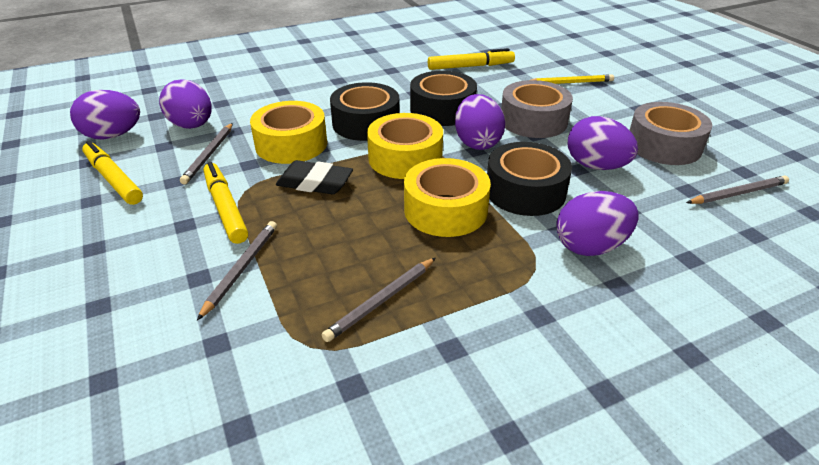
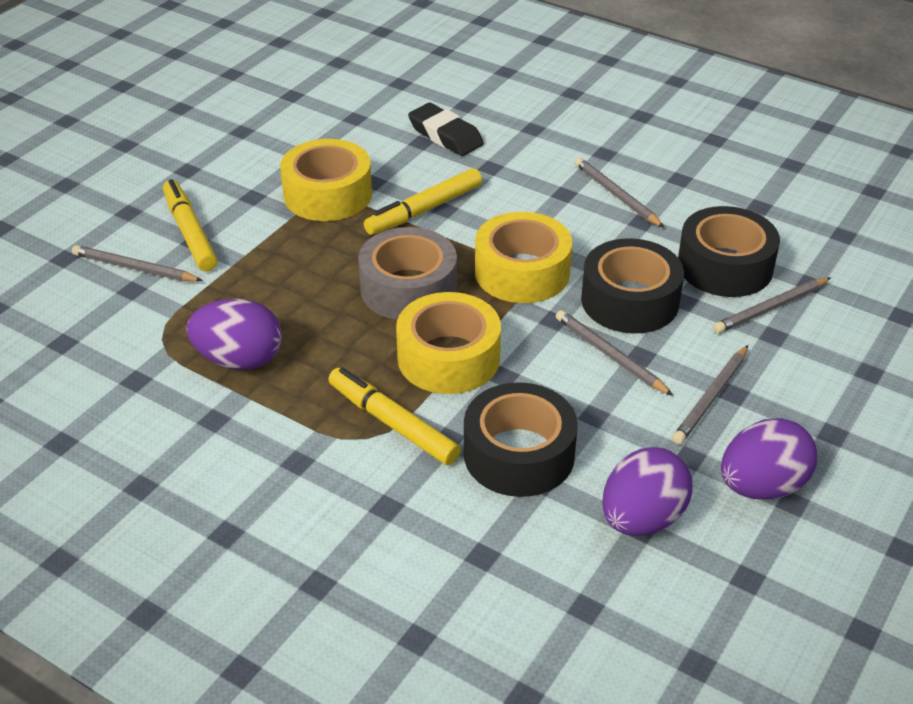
grey pencil: 4 -> 5
grey tape: 2 -> 1
purple egg: 5 -> 3
yellow pencil: 1 -> 0

